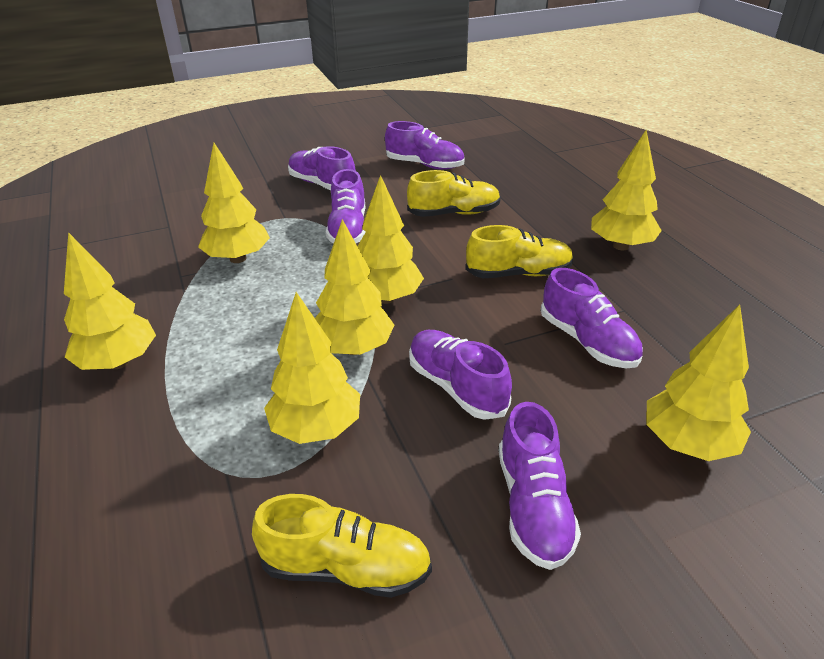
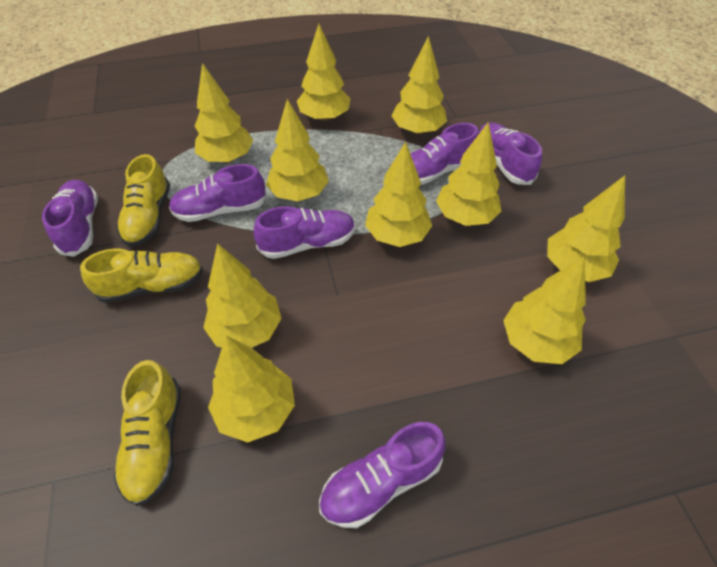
yellow tree: 7 -> 10

